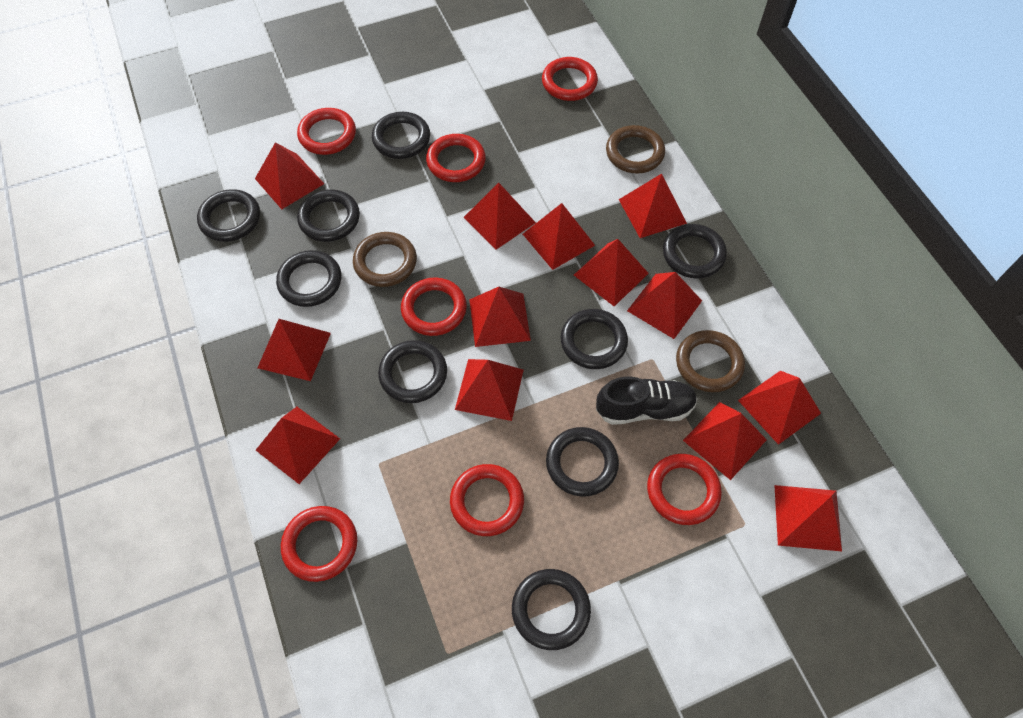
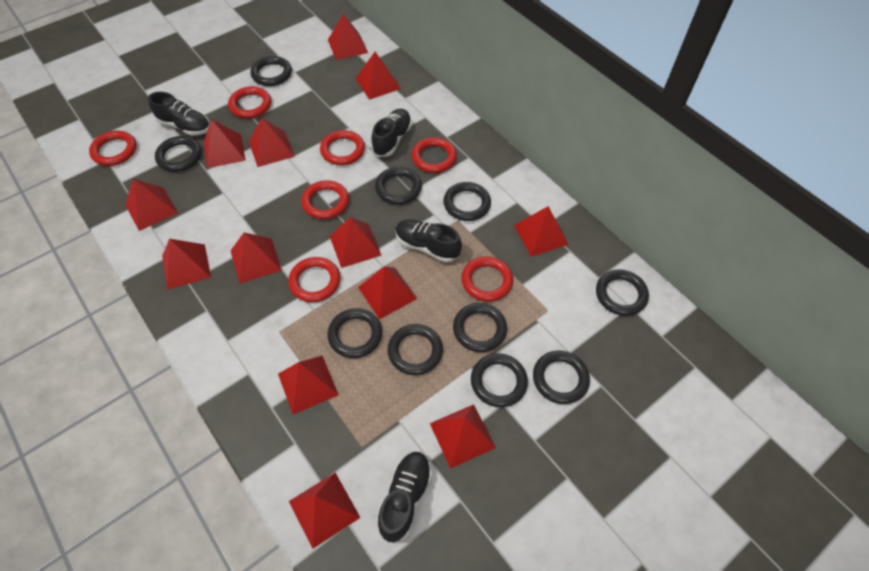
black ring: 9 -> 10
black shoe: 1 -> 4
brown ring: 3 -> 0

